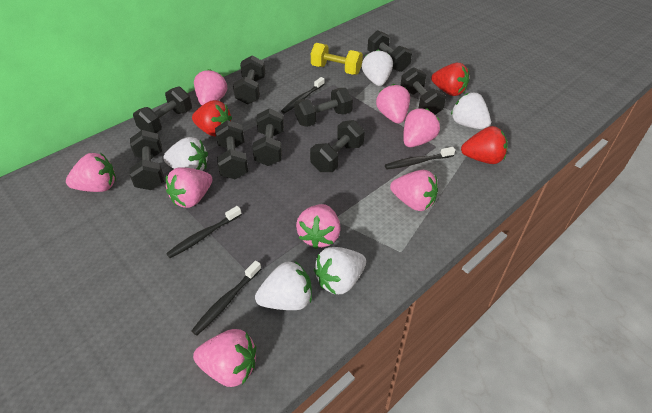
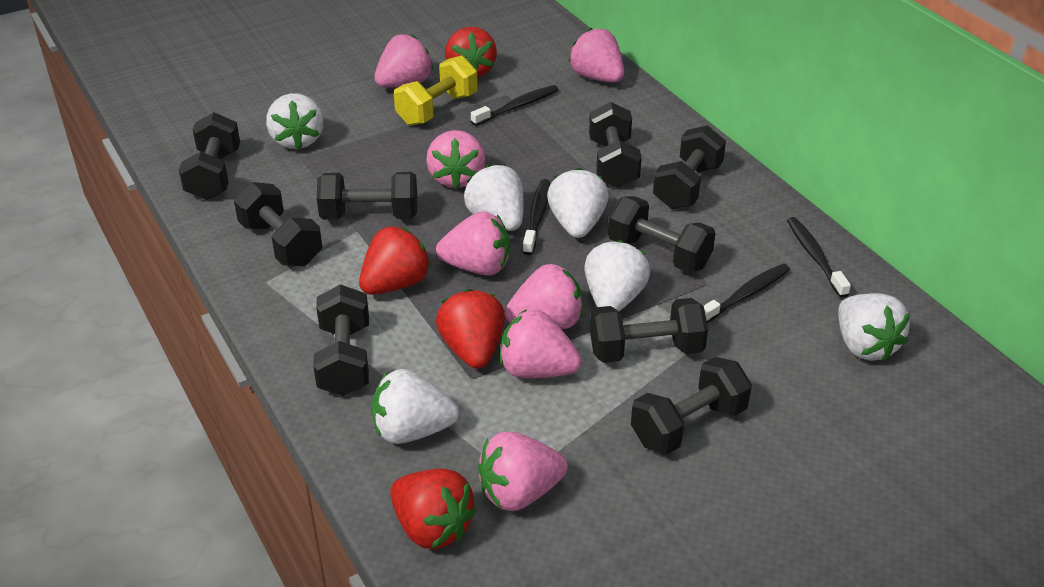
pink strawberry: 8 -> 7
red strawberry: 3 -> 4
white strawberry: 5 -> 6

